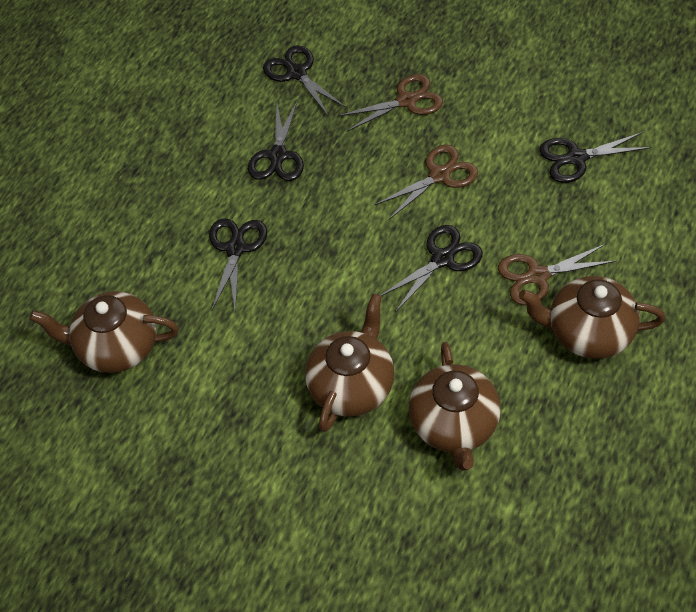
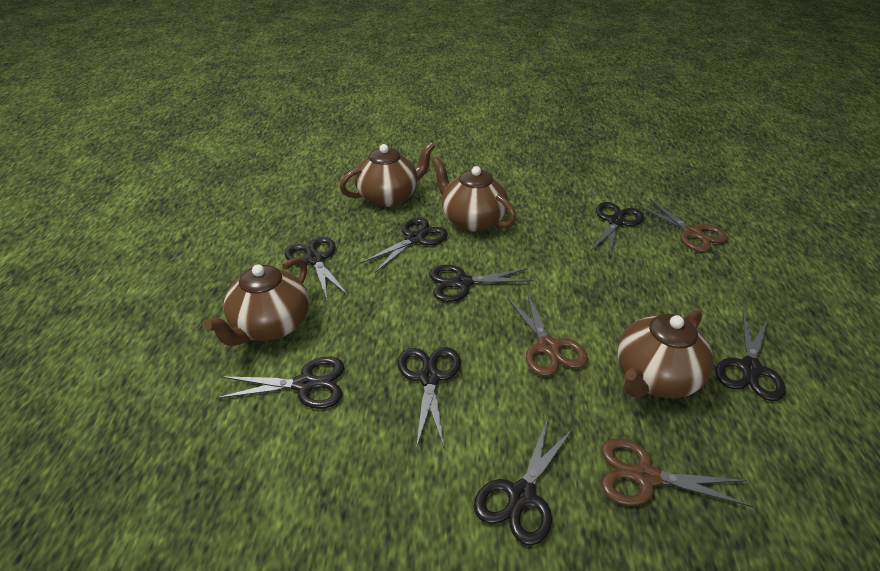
black scissors: 5 -> 8

